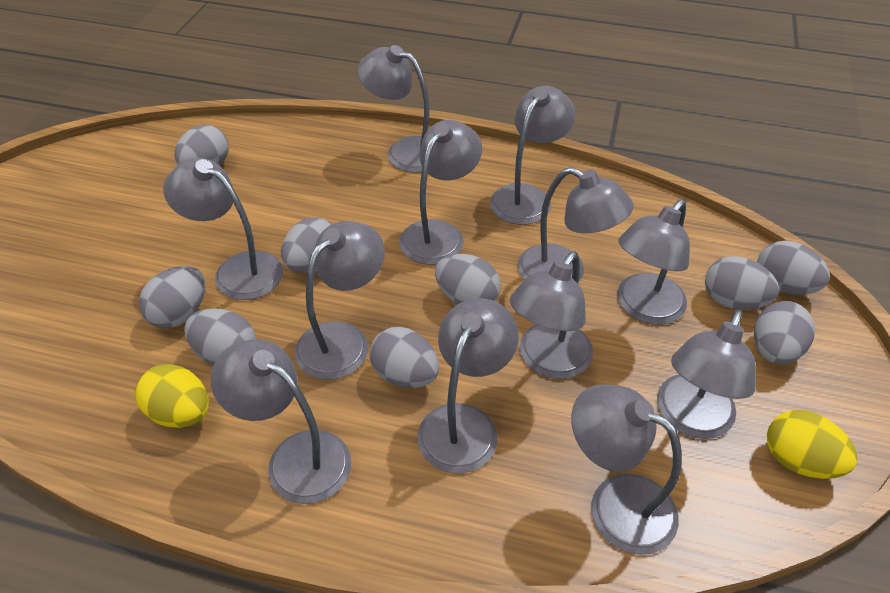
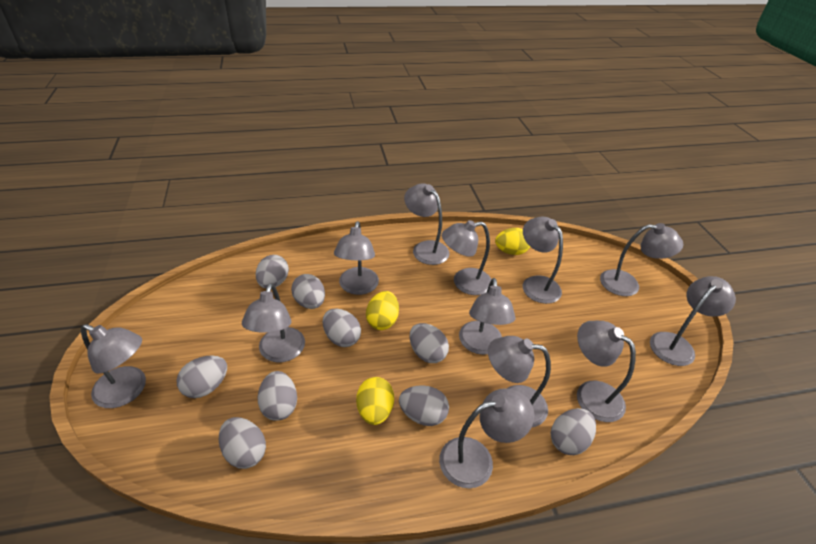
yellow egg: 2 -> 3

